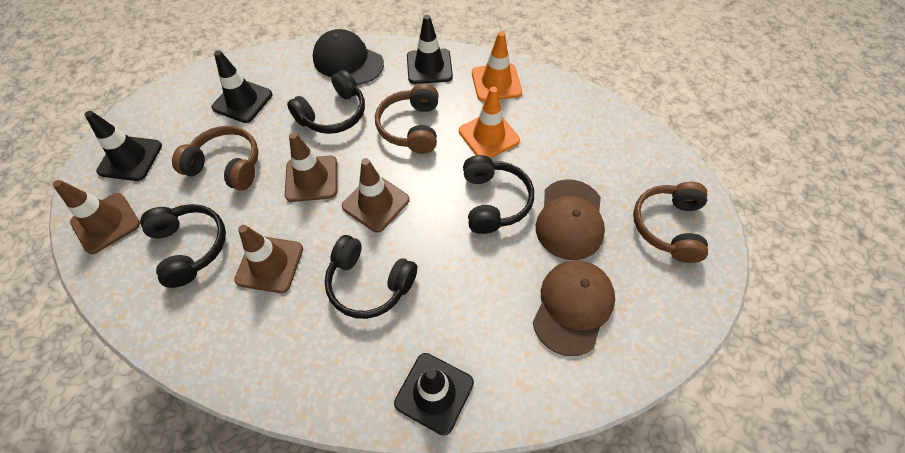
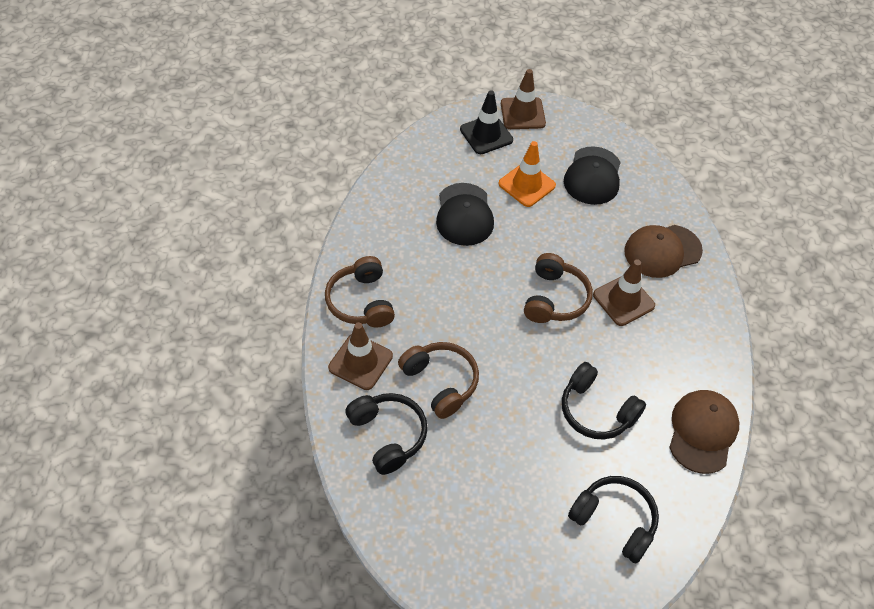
black cap: 1 -> 2
black headphones: 4 -> 3
black traffic cone: 4 -> 1
brown traffic cone: 4 -> 3
orange traffic cone: 2 -> 1

